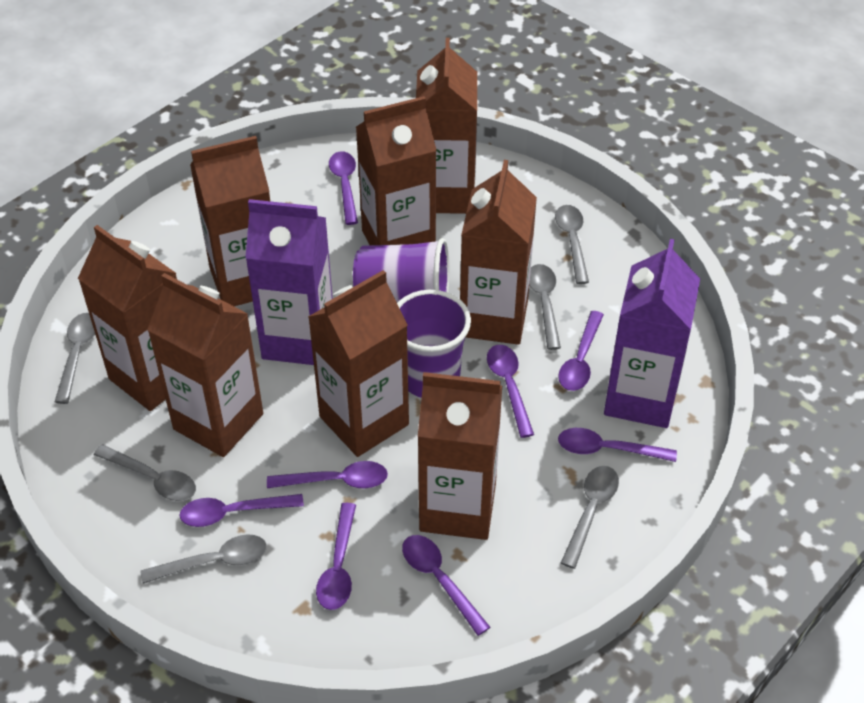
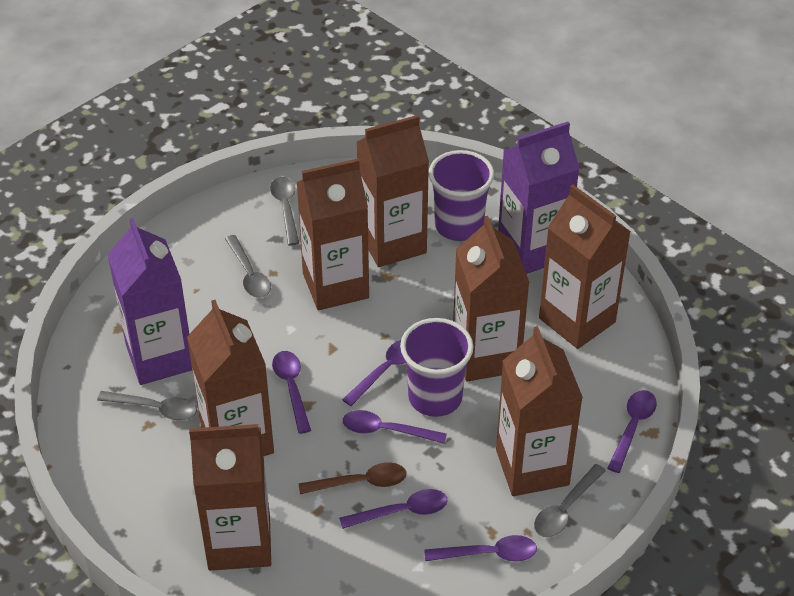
brown carton: 8 -> 7
brown spoon: 0 -> 1
grey spoon: 6 -> 4
purple spoon: 8 -> 6

